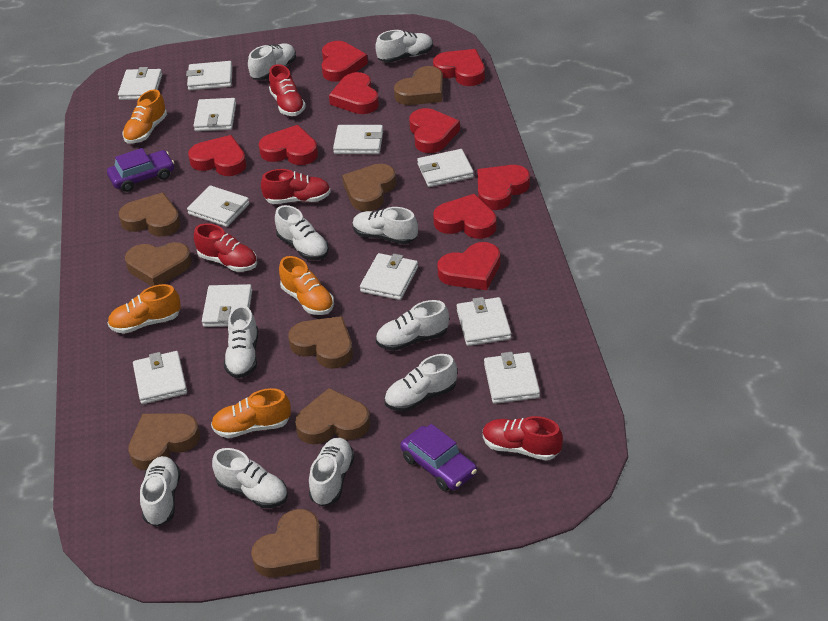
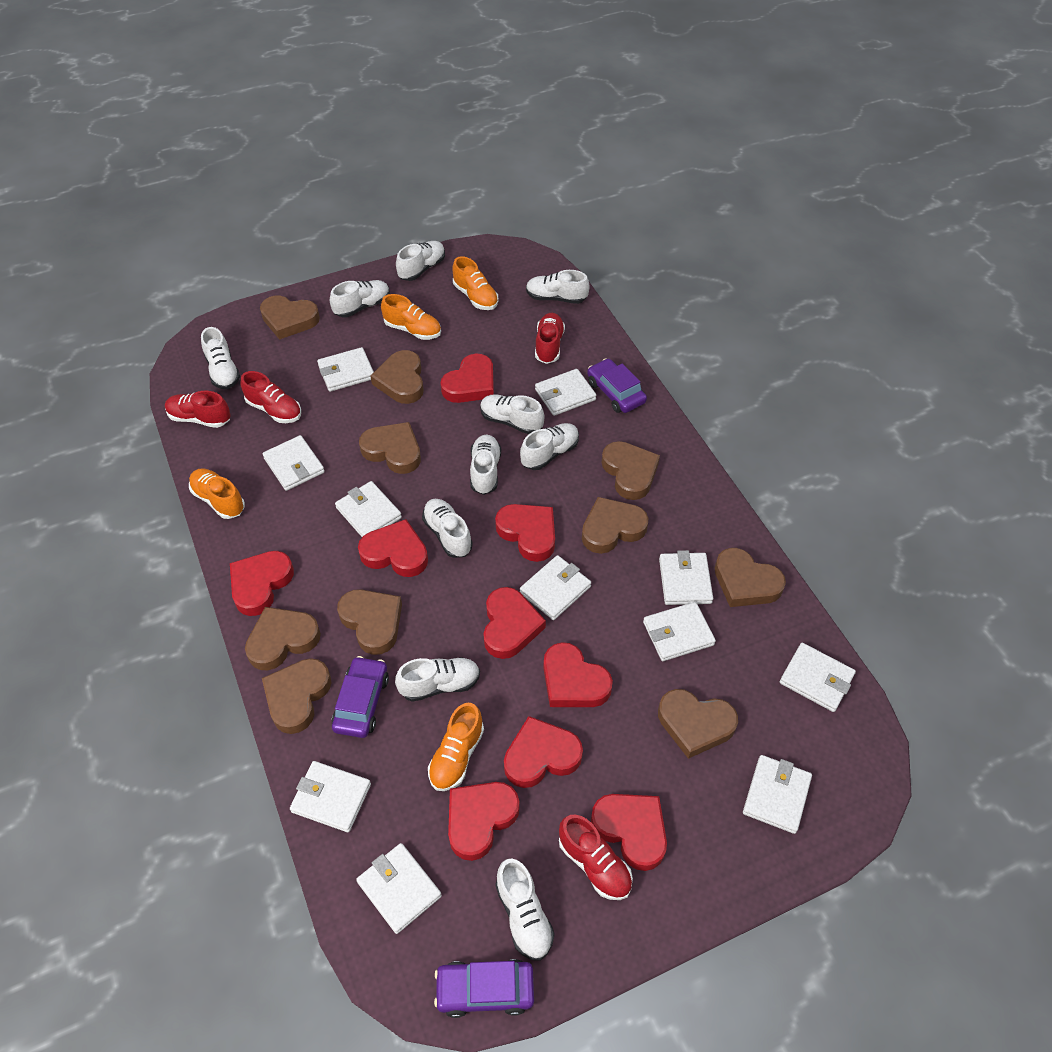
brown heart: 8 -> 10
purple car: 2 -> 3

